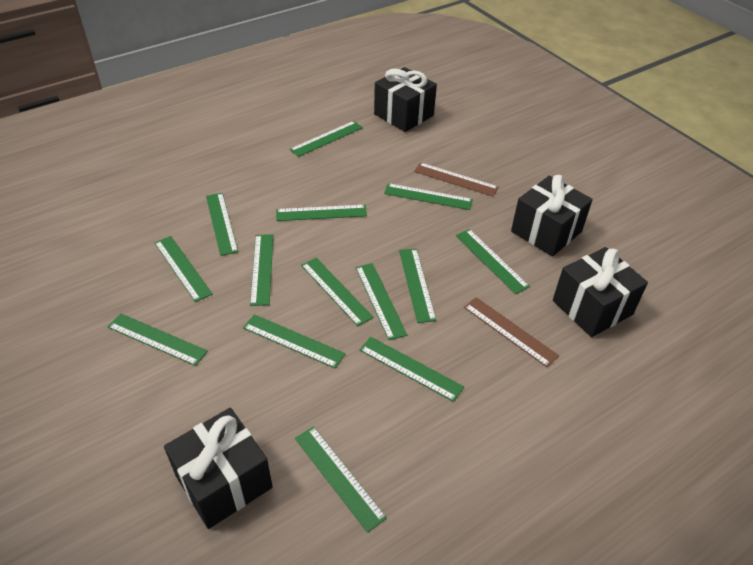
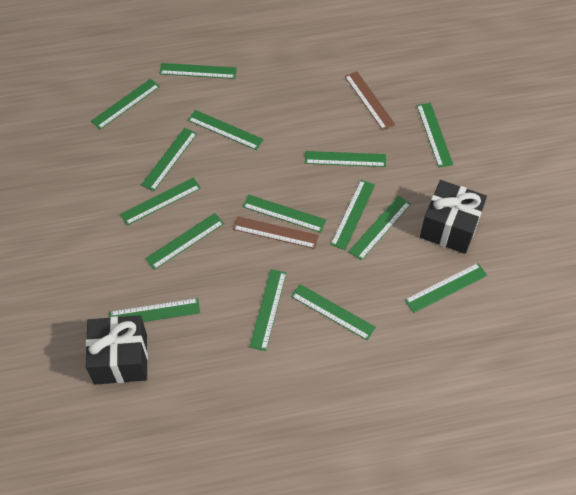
black gift: 4 -> 2
green ruler: 14 -> 15

